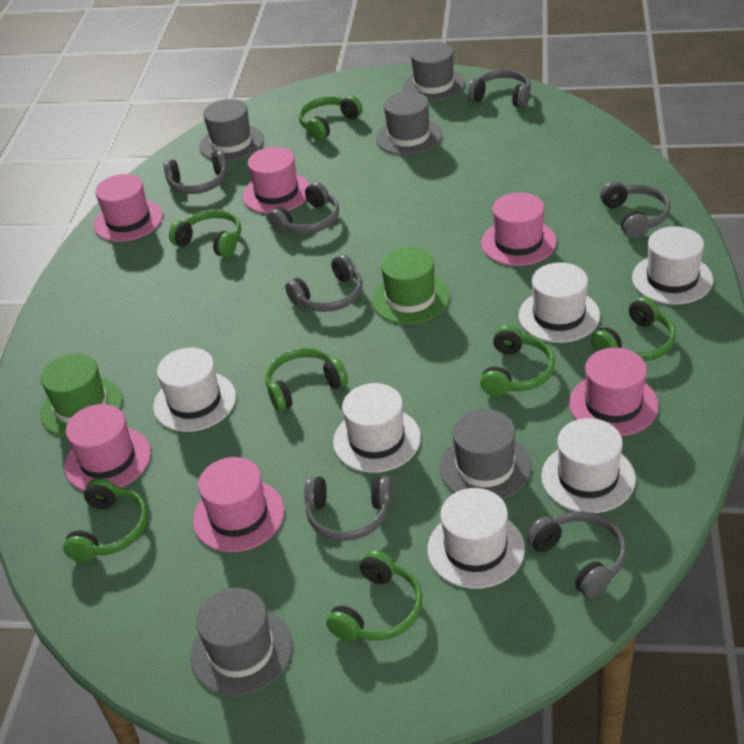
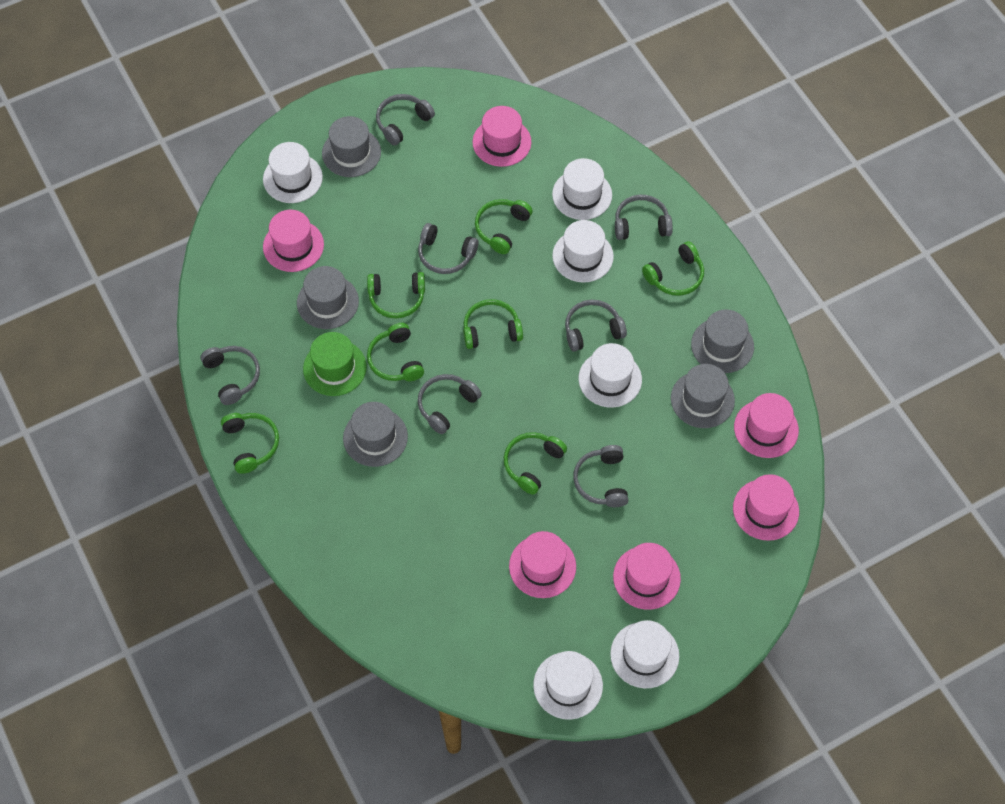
green hat: 2 -> 1

